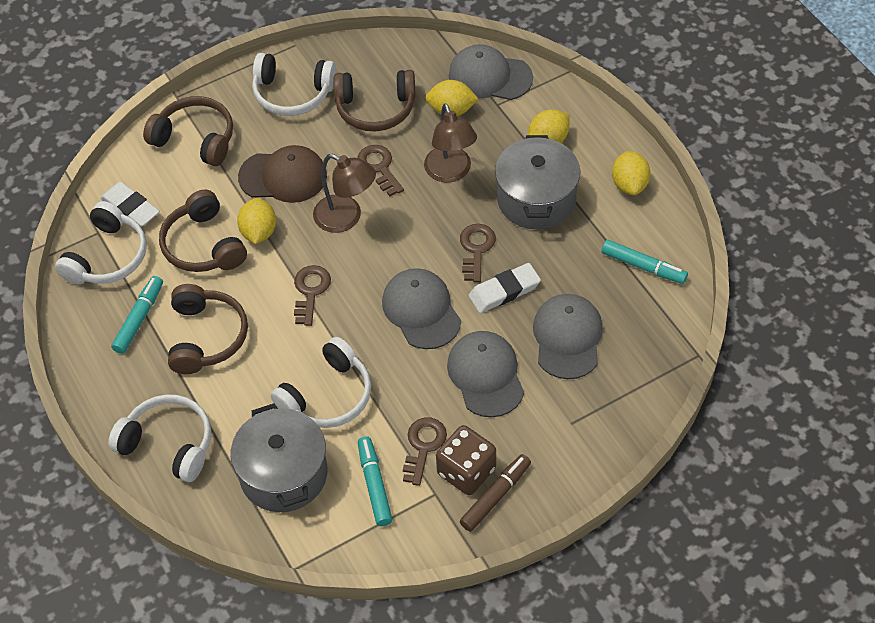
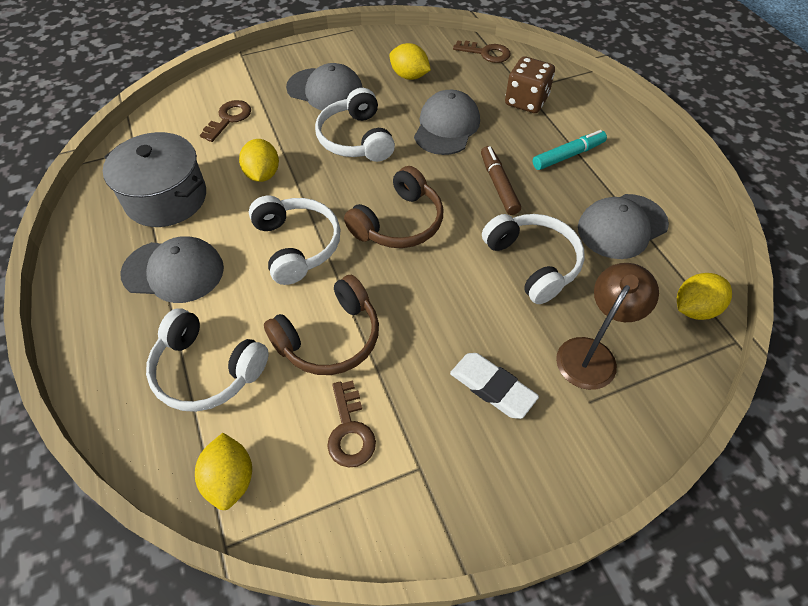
brown cap: 1 -> 0
brown headphones: 4 -> 2
brown key: 4 -> 3
brown lamp: 2 -> 1
grey pot: 2 -> 1
turquoise marker: 3 -> 1
white eraser: 2 -> 1

